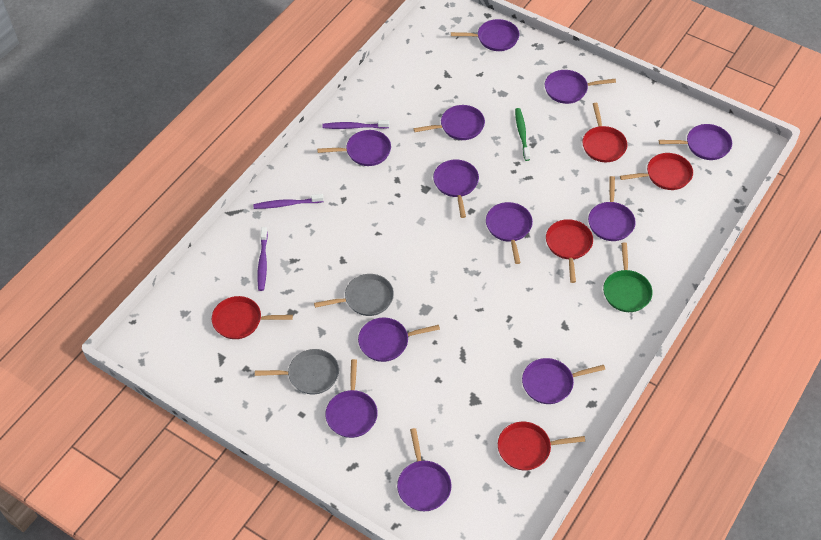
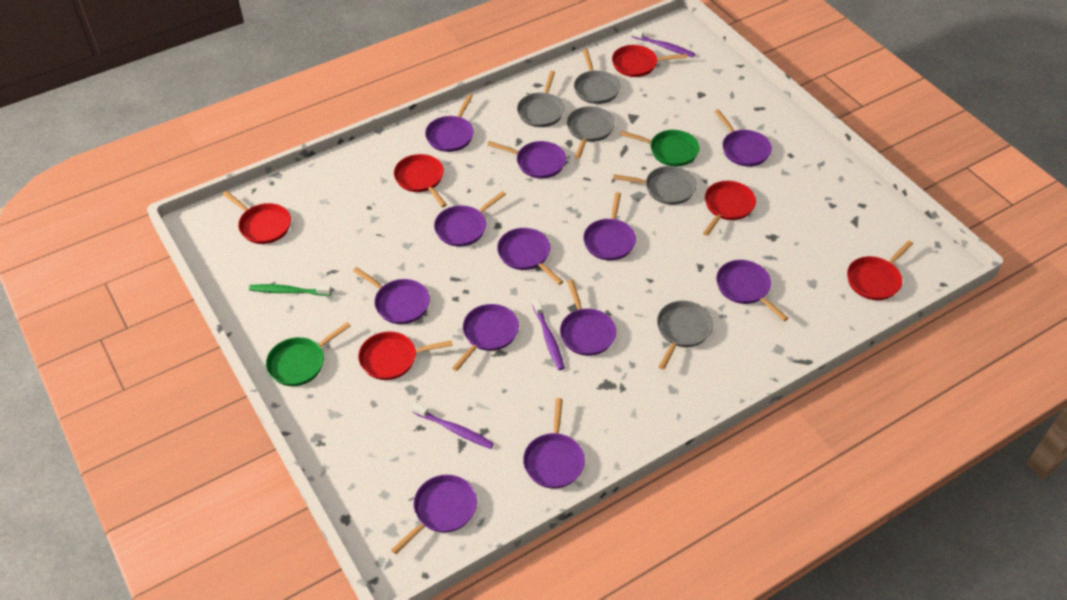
green pan: 1 -> 2
grey pan: 2 -> 5
red pan: 5 -> 6

